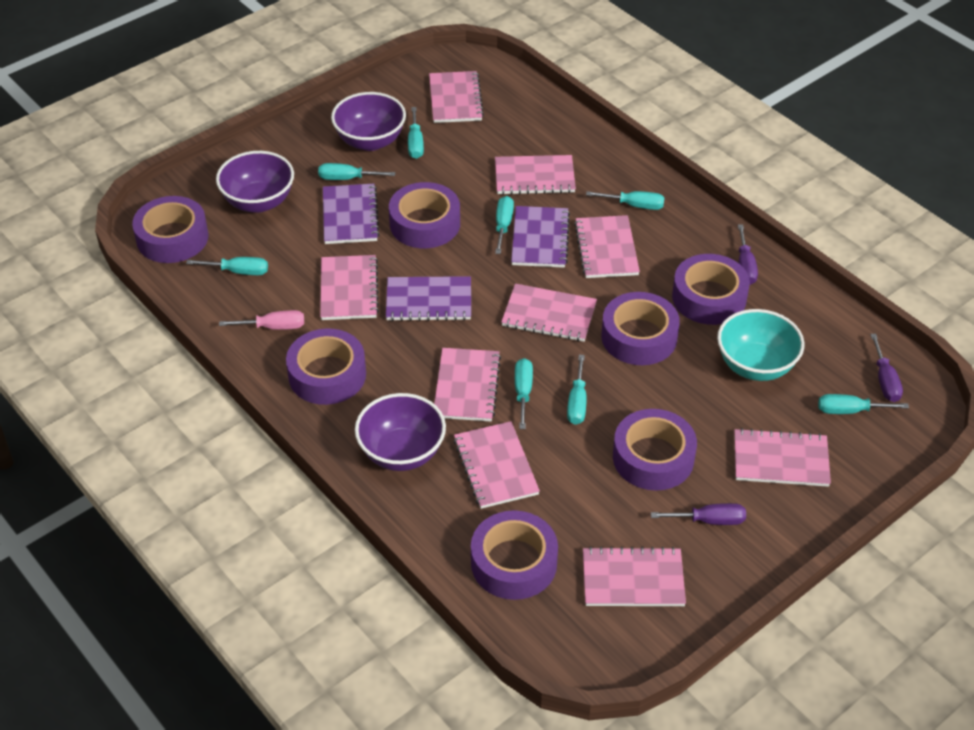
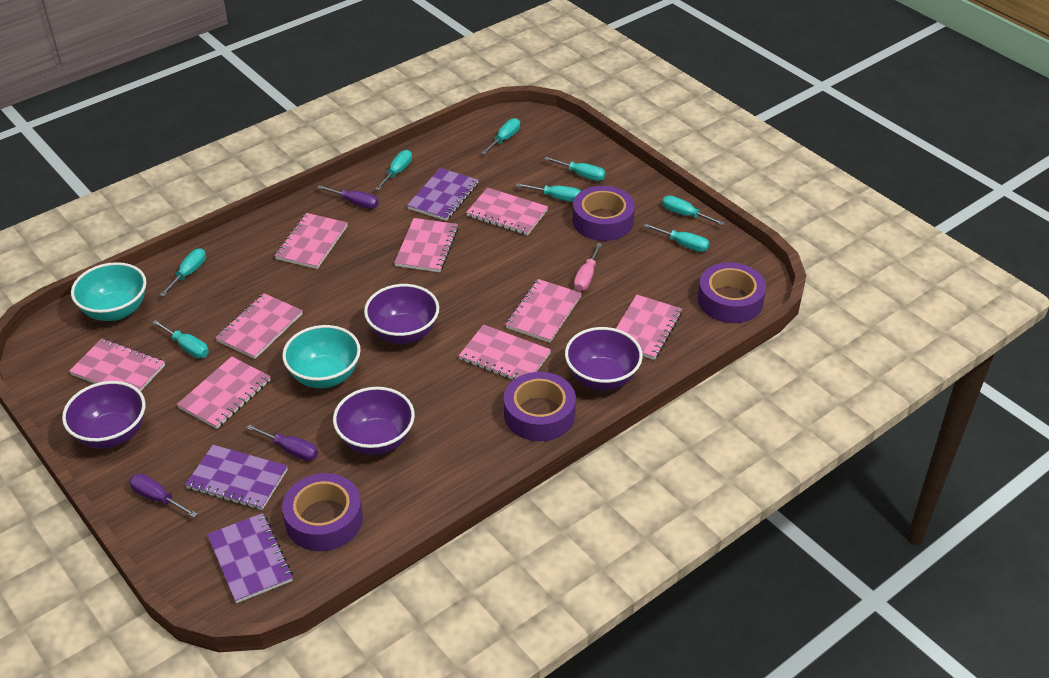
purple bowl: 3 -> 4
purple tape: 7 -> 4
turquoise bowl: 1 -> 2

